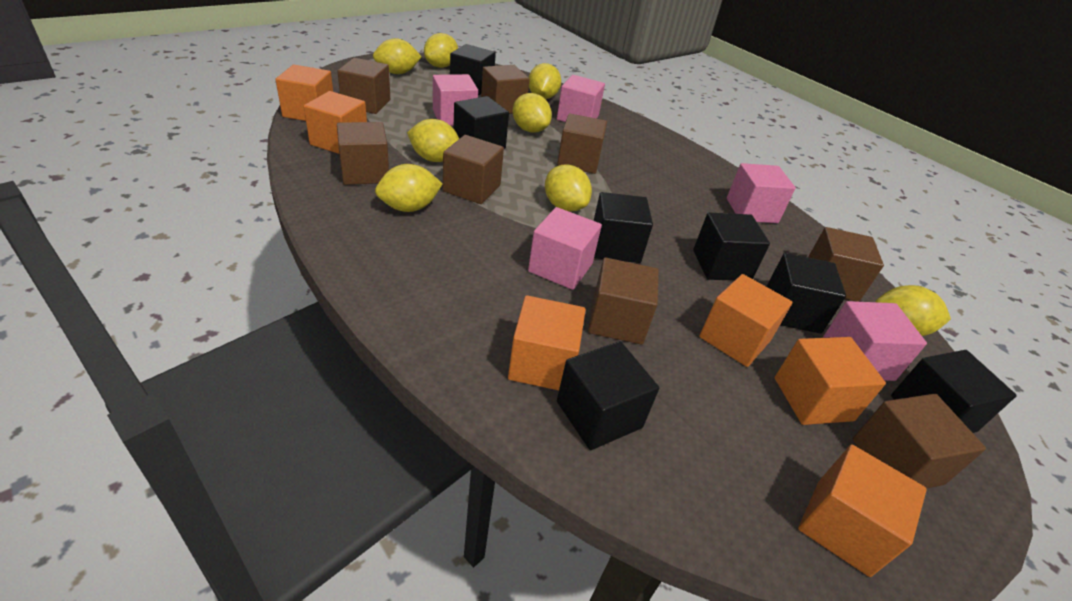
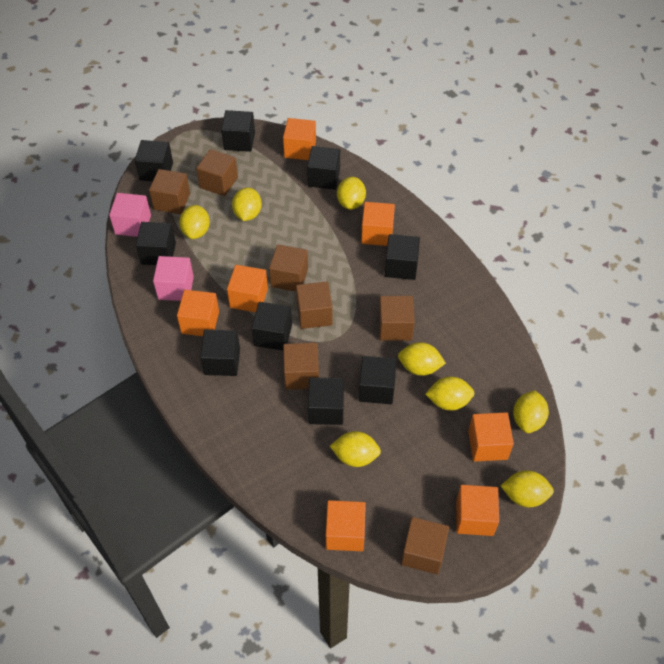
black cube: 7 -> 9
brown cube: 8 -> 7
orange cube: 6 -> 7
pink cube: 5 -> 2

